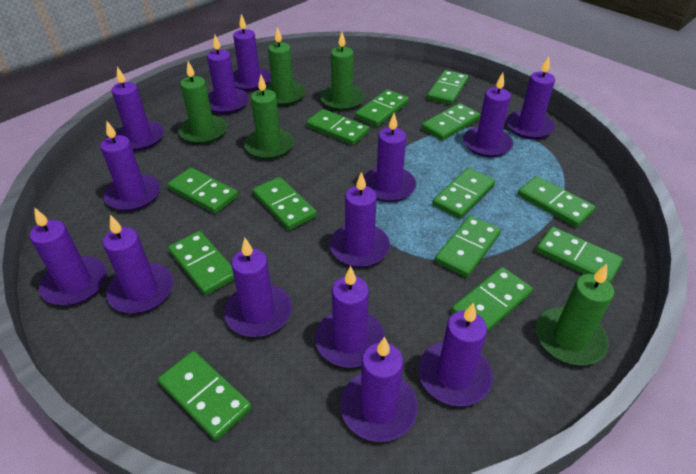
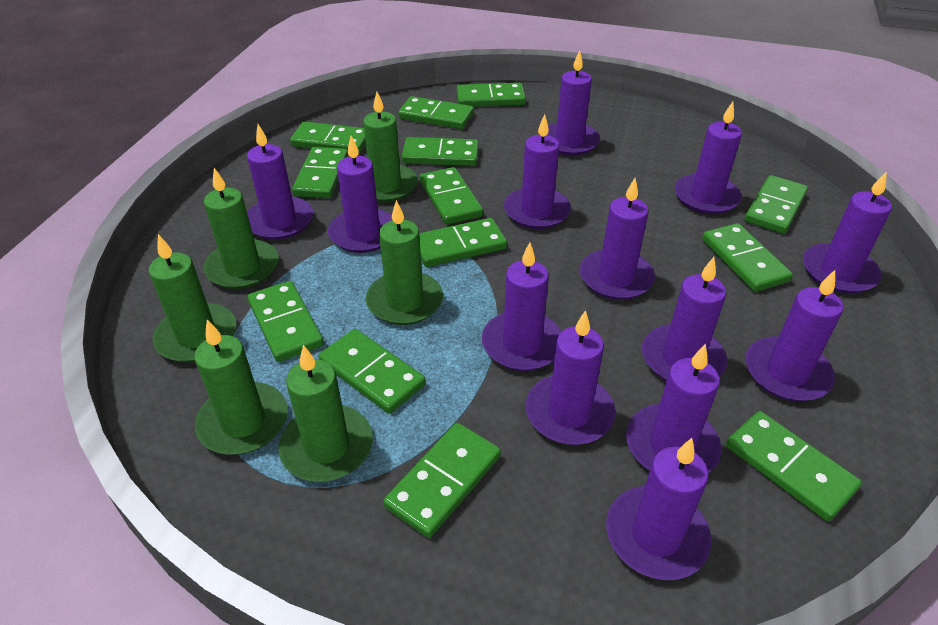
green candle: 5 -> 6
purple candle: 14 -> 13

